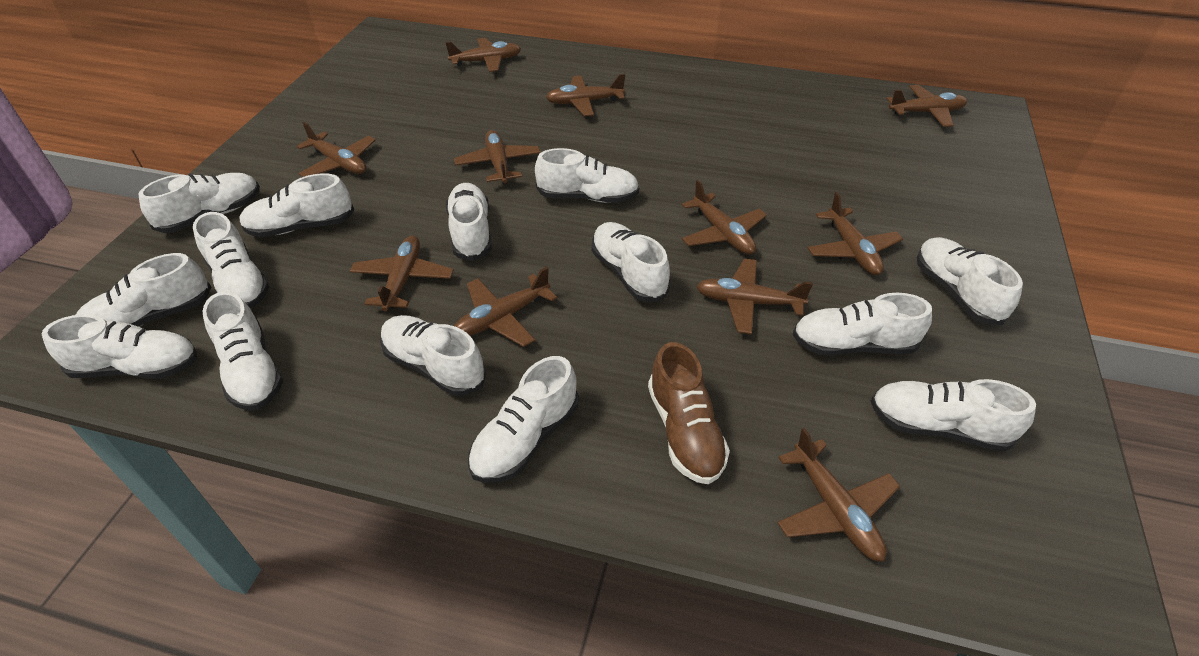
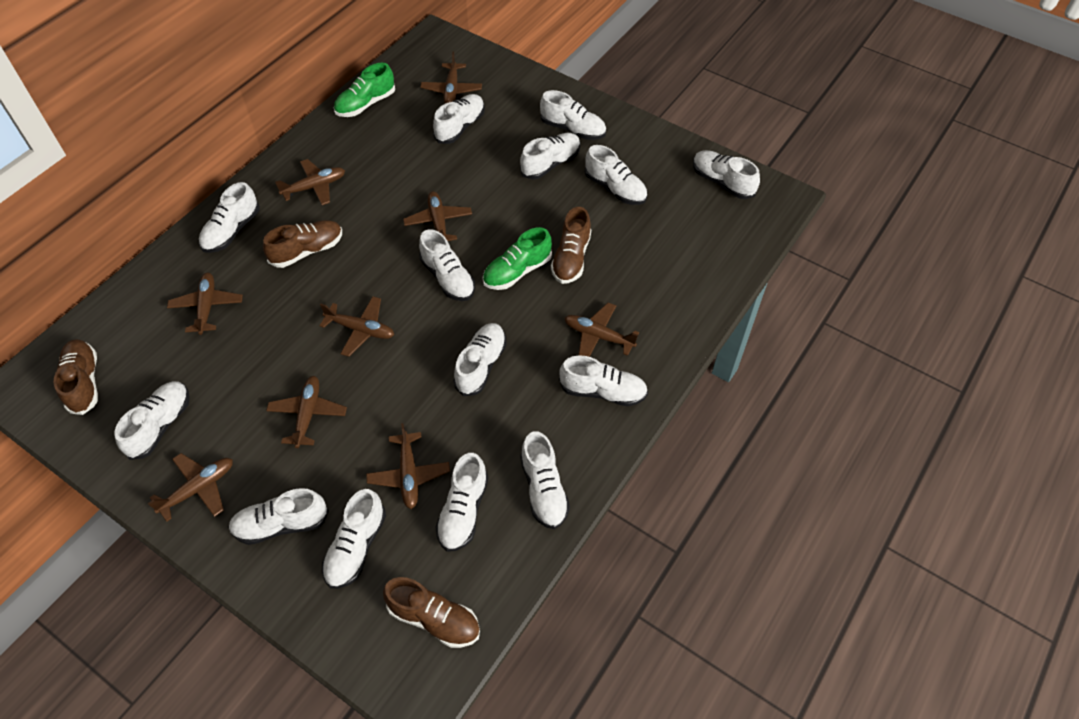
brown plane: 11 -> 9
brown shoe: 1 -> 4
green shoe: 0 -> 2

